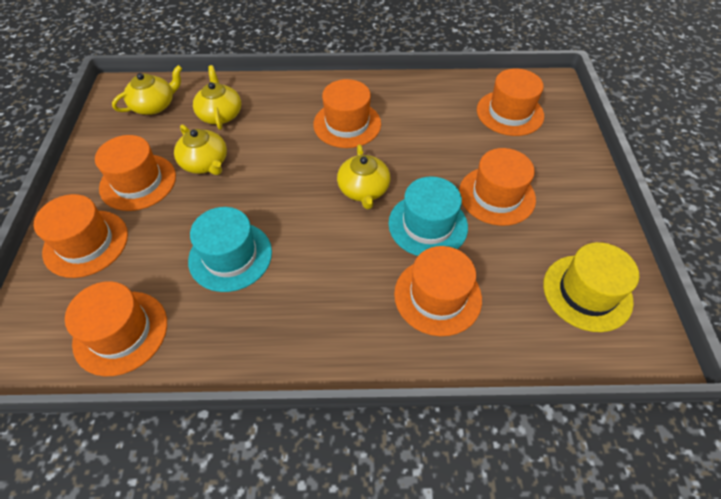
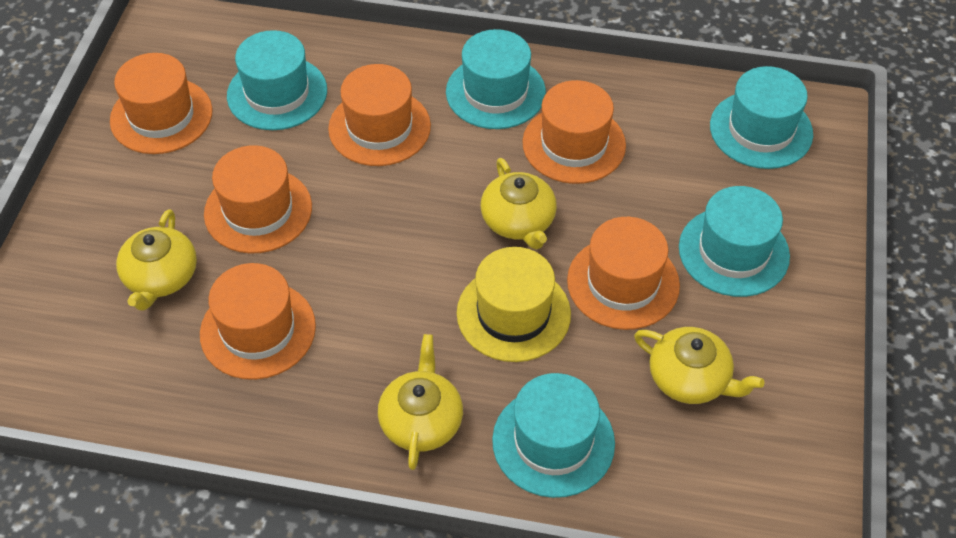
orange hat: 7 -> 6
turquoise hat: 2 -> 5

